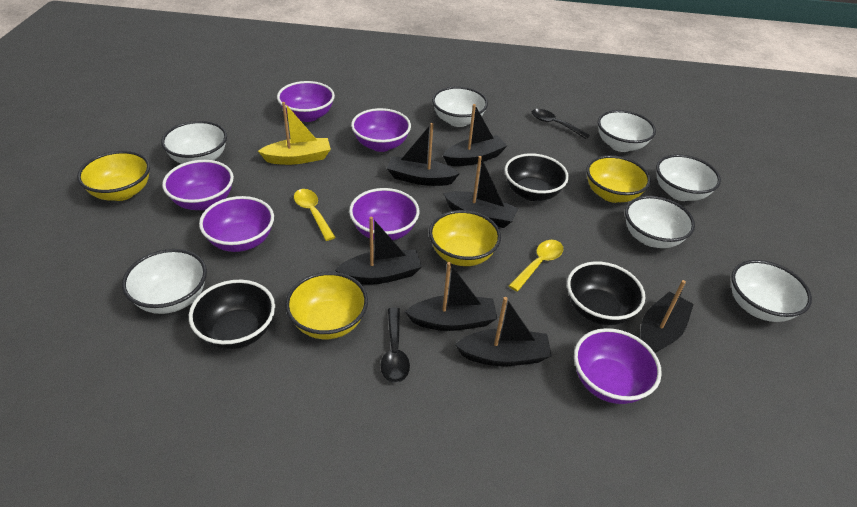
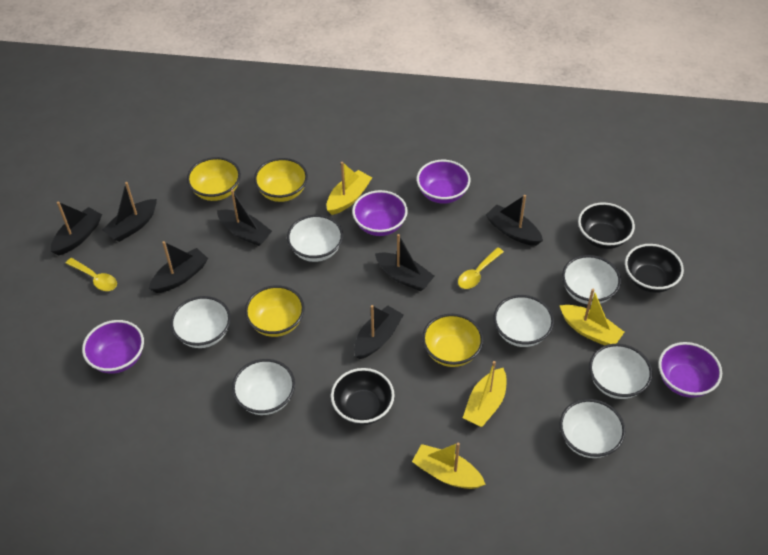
black spoon: 2 -> 0
purple bowl: 6 -> 4
yellow boat: 1 -> 4

